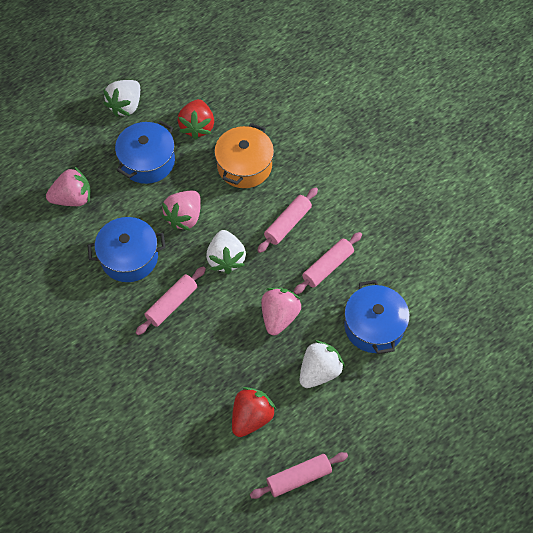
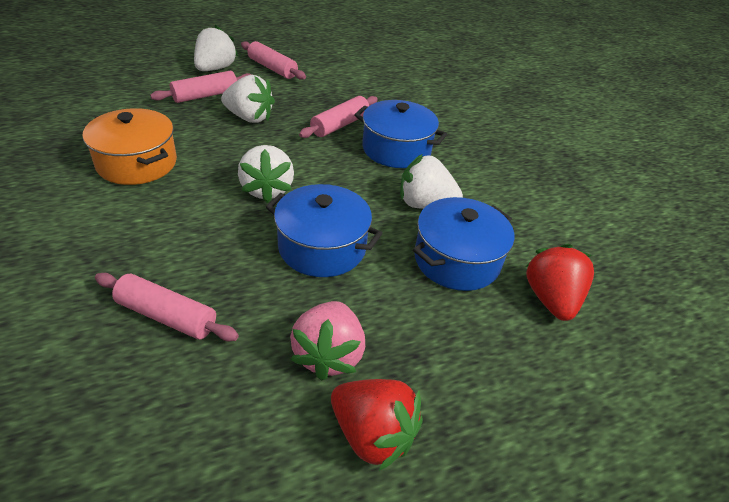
pink strawberry: 3 -> 1
white strawberry: 3 -> 4

